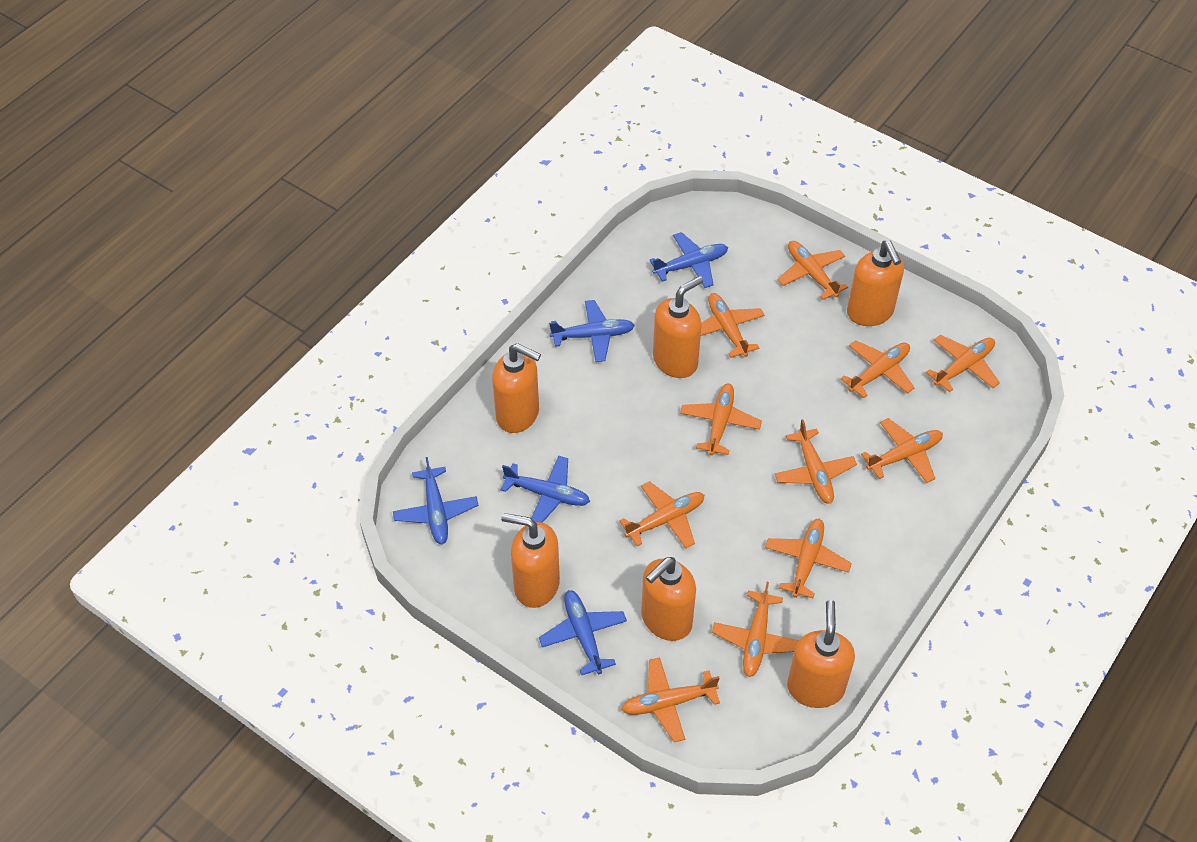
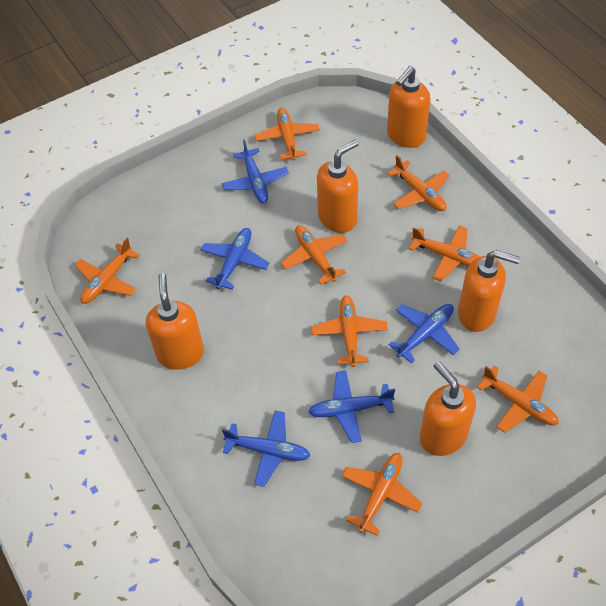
orange plane: 11 -> 8
orange soap dispenser: 6 -> 5

